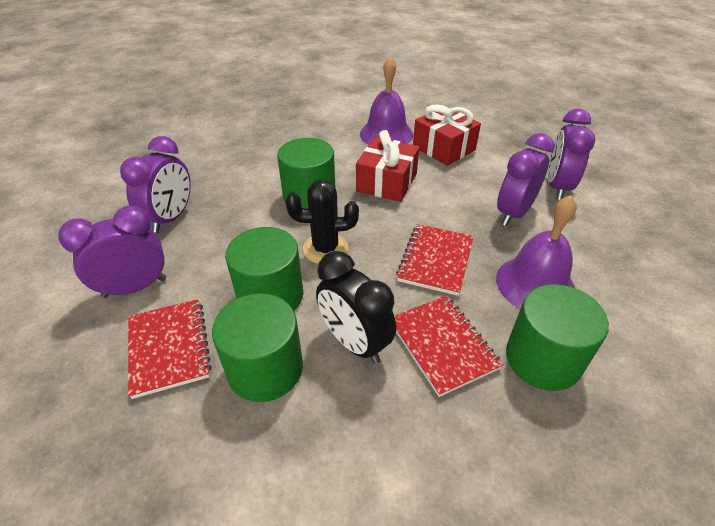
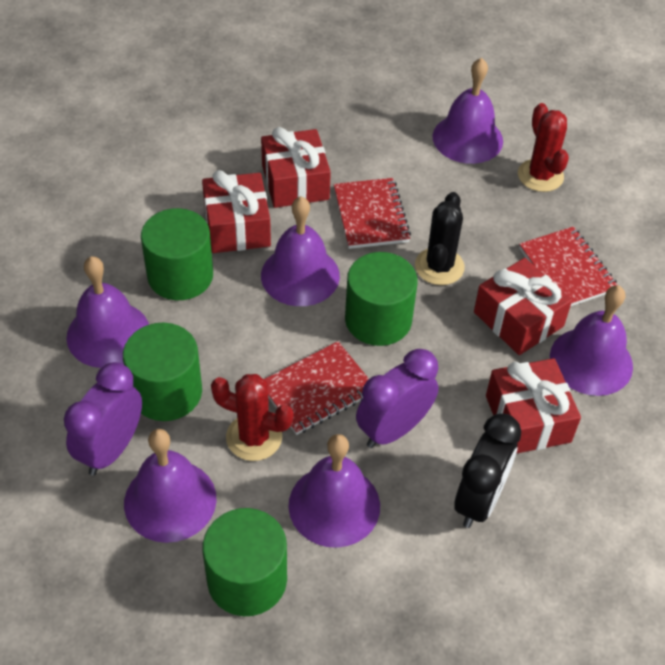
purple bell: 2 -> 6
purple clock: 4 -> 2
red cactus: 0 -> 2
red gift: 2 -> 4

